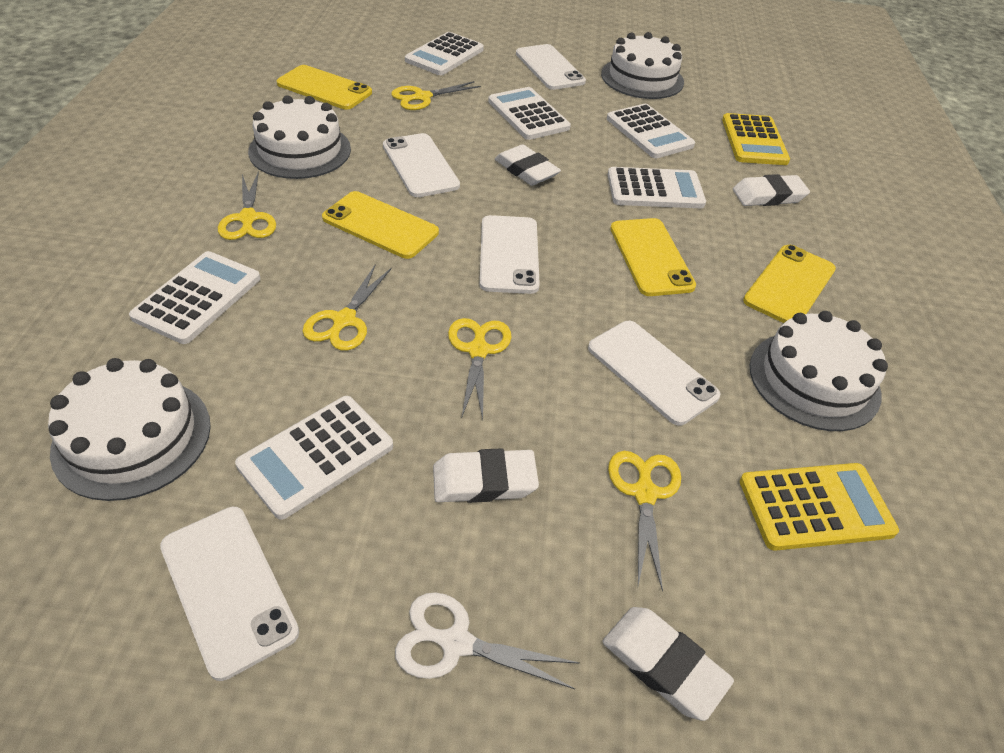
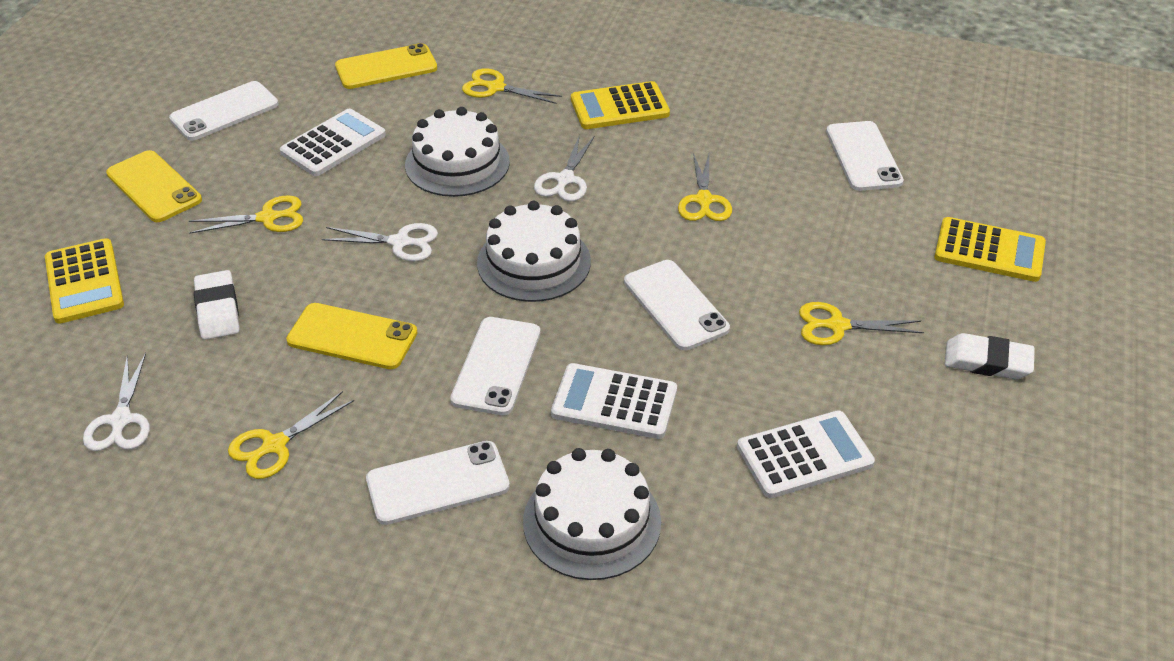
white cake: 4 -> 3
white calculator: 6 -> 3
white eraser: 4 -> 2
white scissors: 1 -> 3
yellow calculator: 2 -> 3
yellow phone: 4 -> 3

